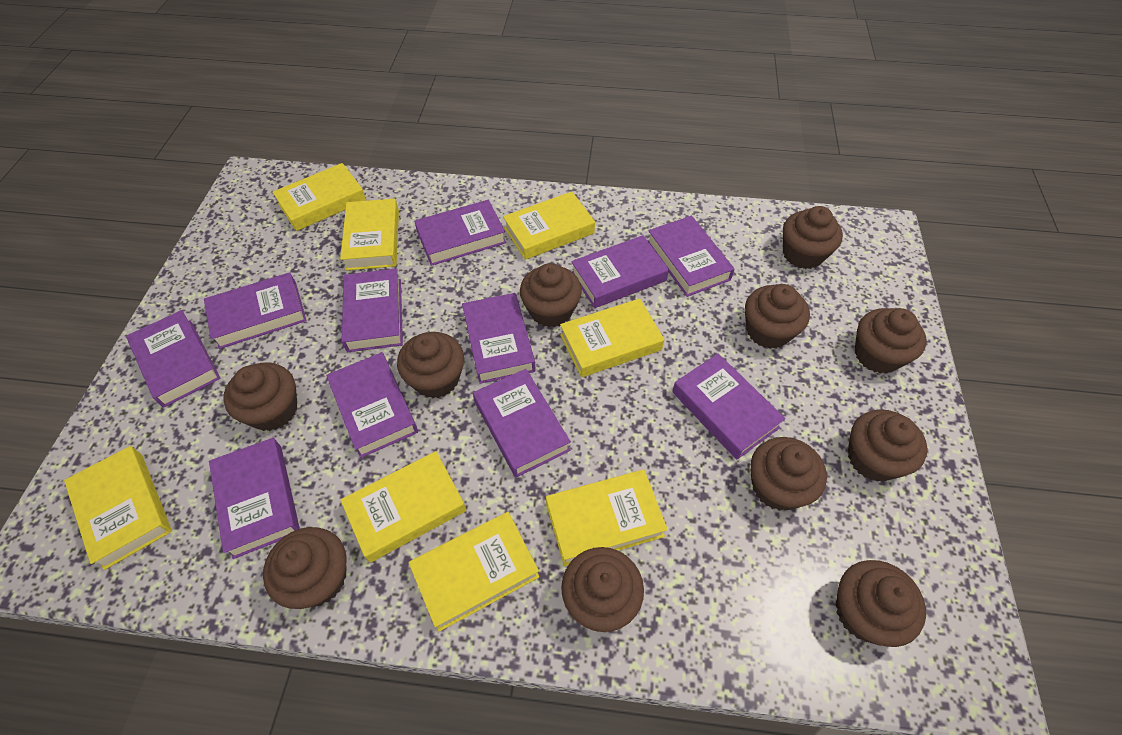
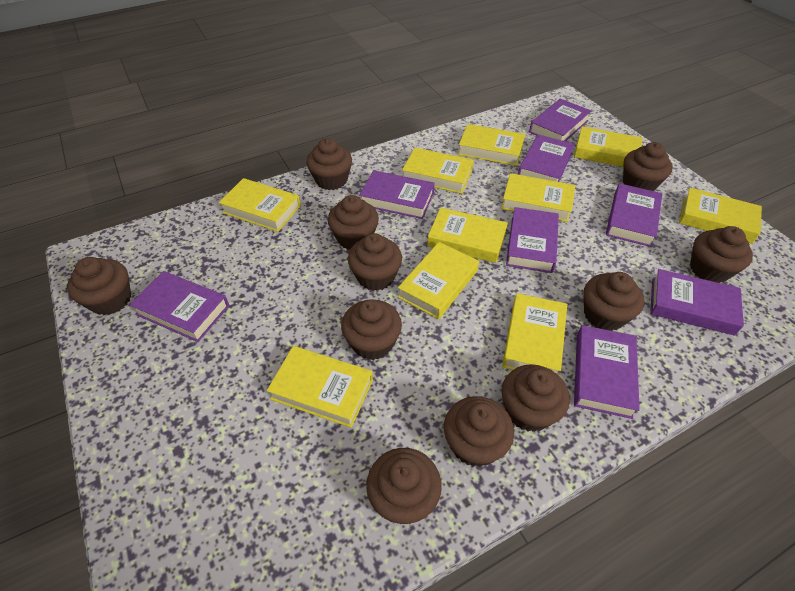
purple book: 11 -> 8
yellow book: 8 -> 10

